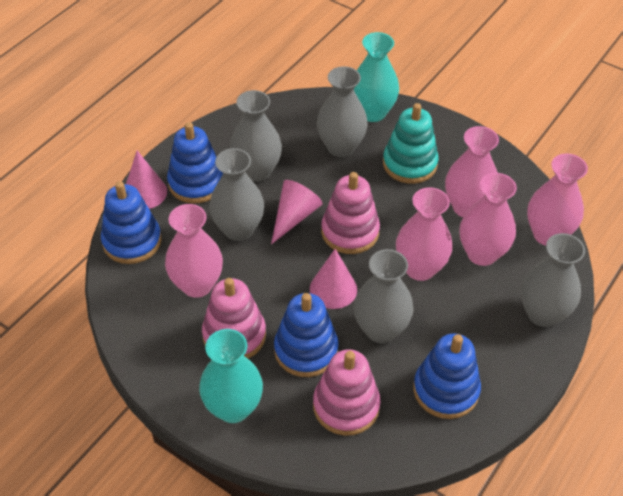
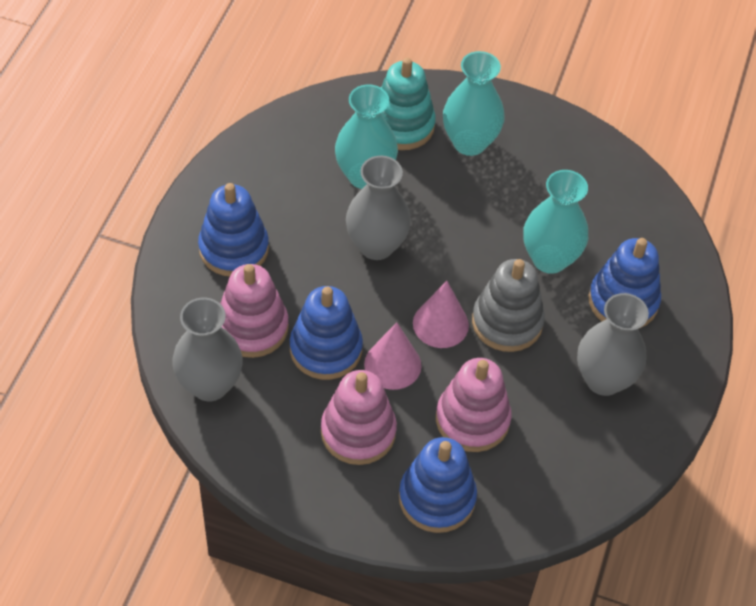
grey stacking toy: 0 -> 1
grey vase: 5 -> 3
pink cone: 3 -> 2
pink vase: 5 -> 0
turquoise vase: 2 -> 3

